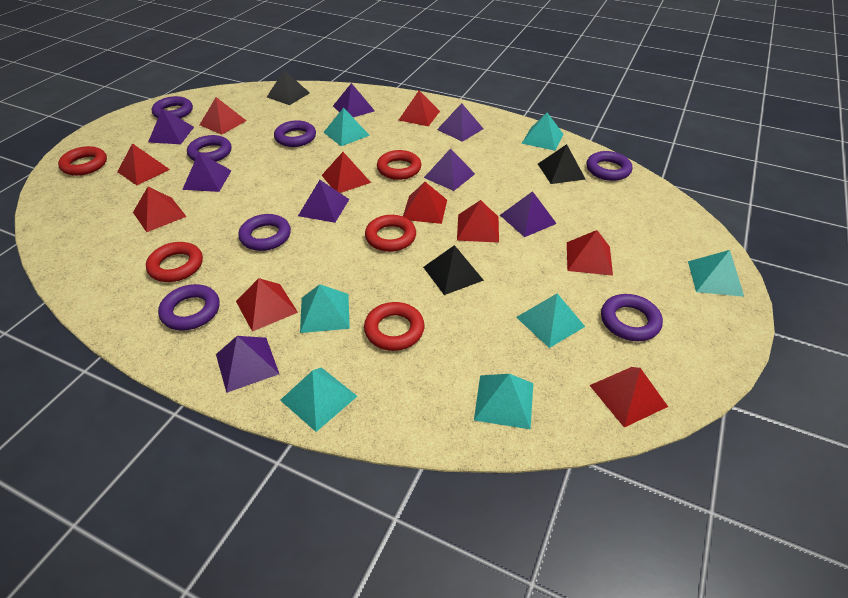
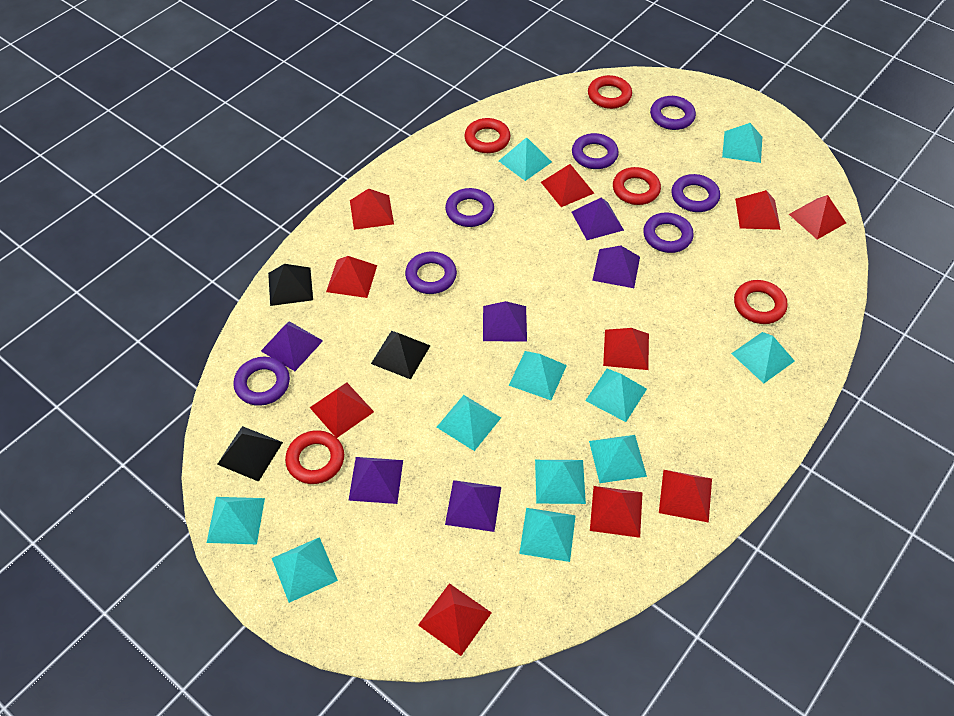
purple pyramid: 8 -> 6
turquoise pyramid: 7 -> 11

